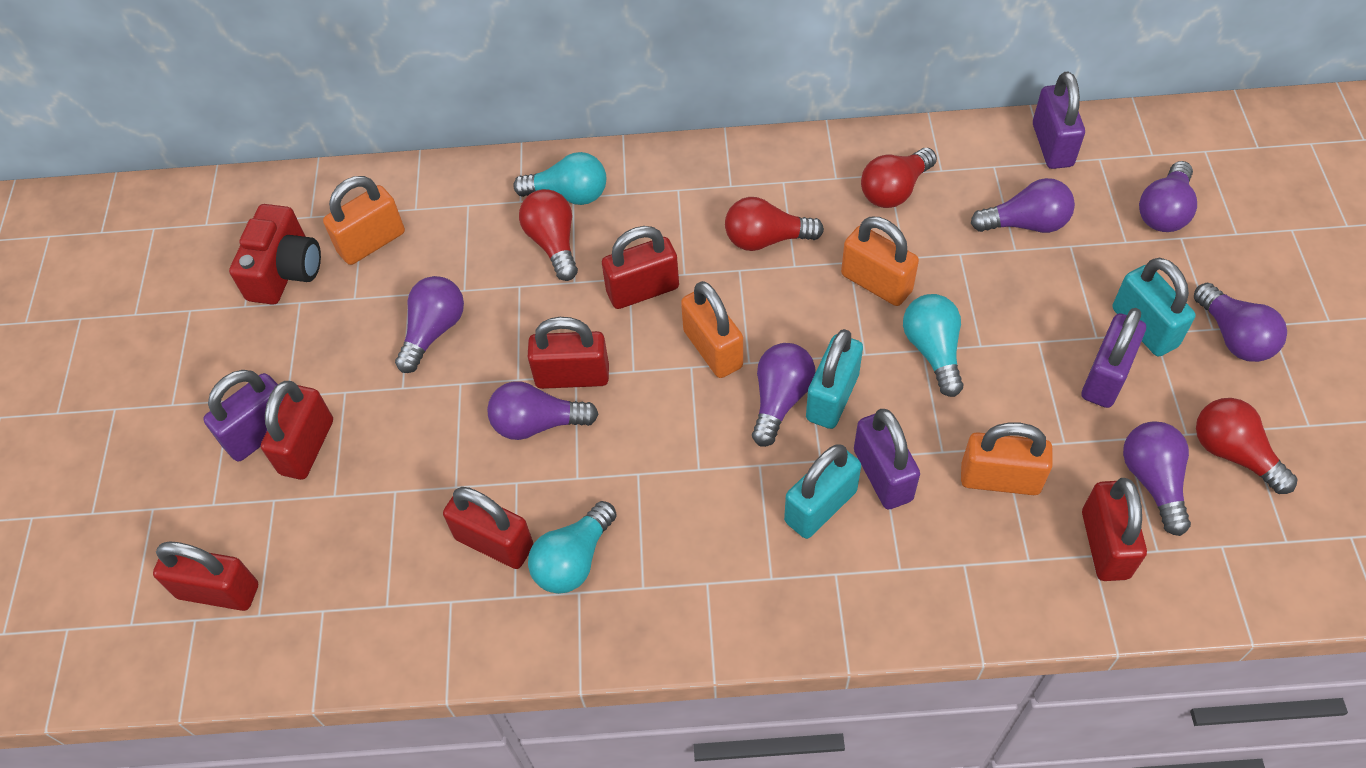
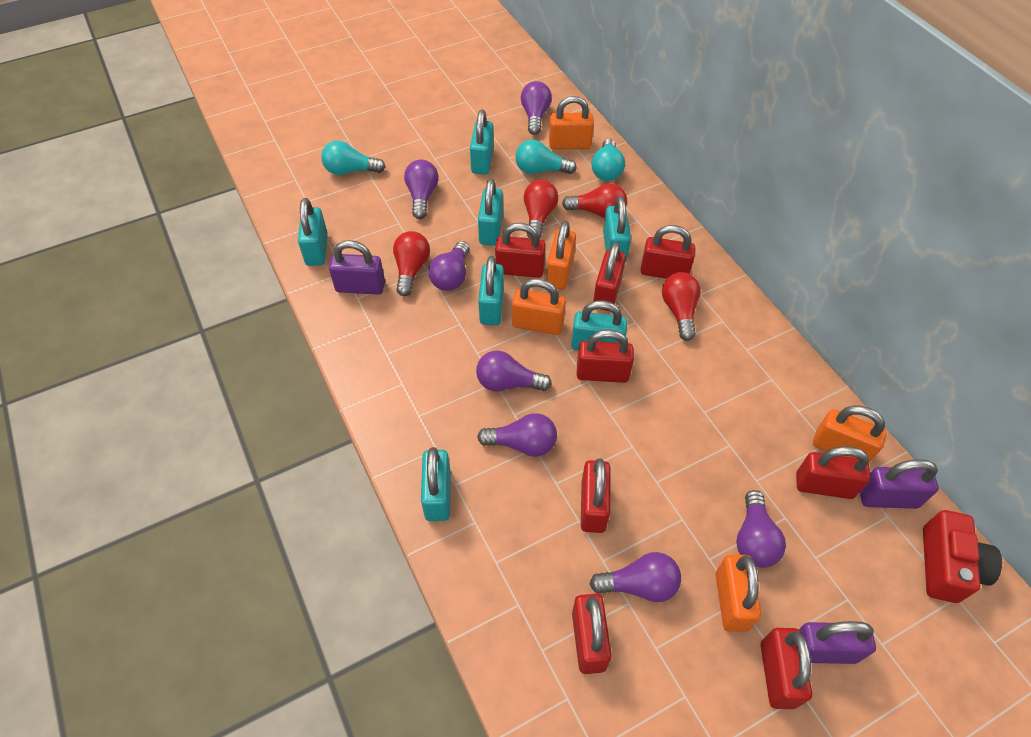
orange padlock: 4 -> 5
purple padlock: 4 -> 3
red padlock: 6 -> 8
turquoise padlock: 3 -> 7

